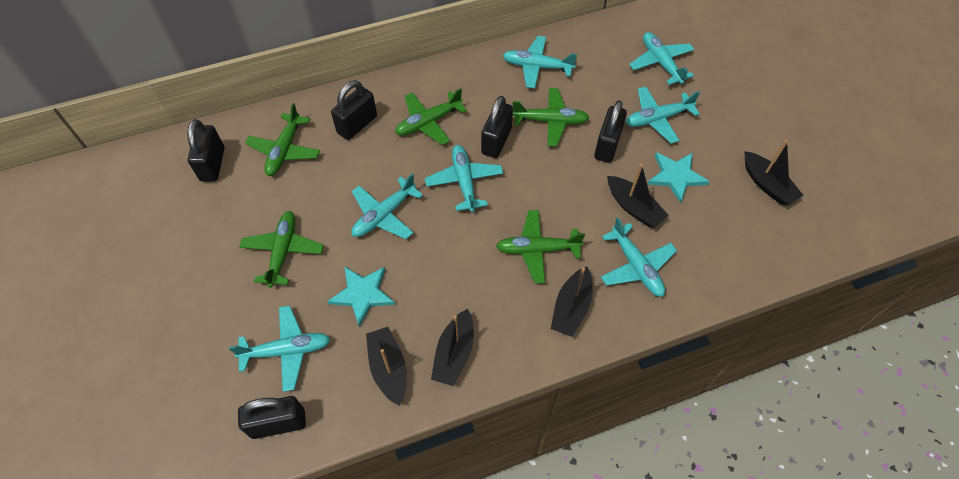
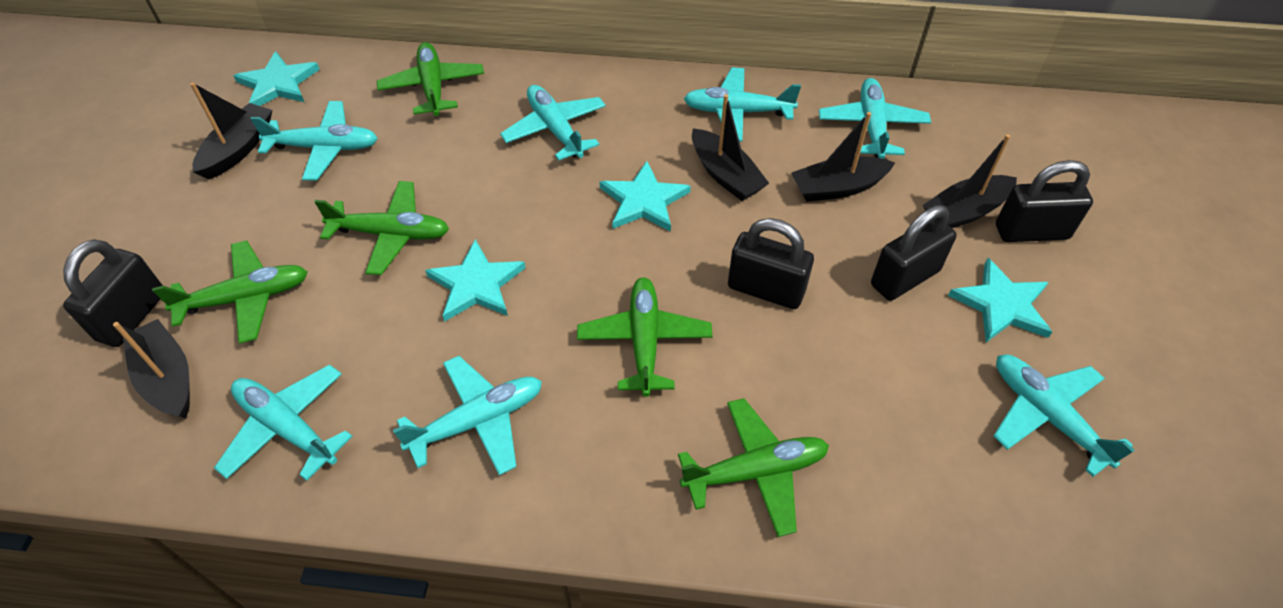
black padlock: 5 -> 4
turquoise star: 2 -> 4

